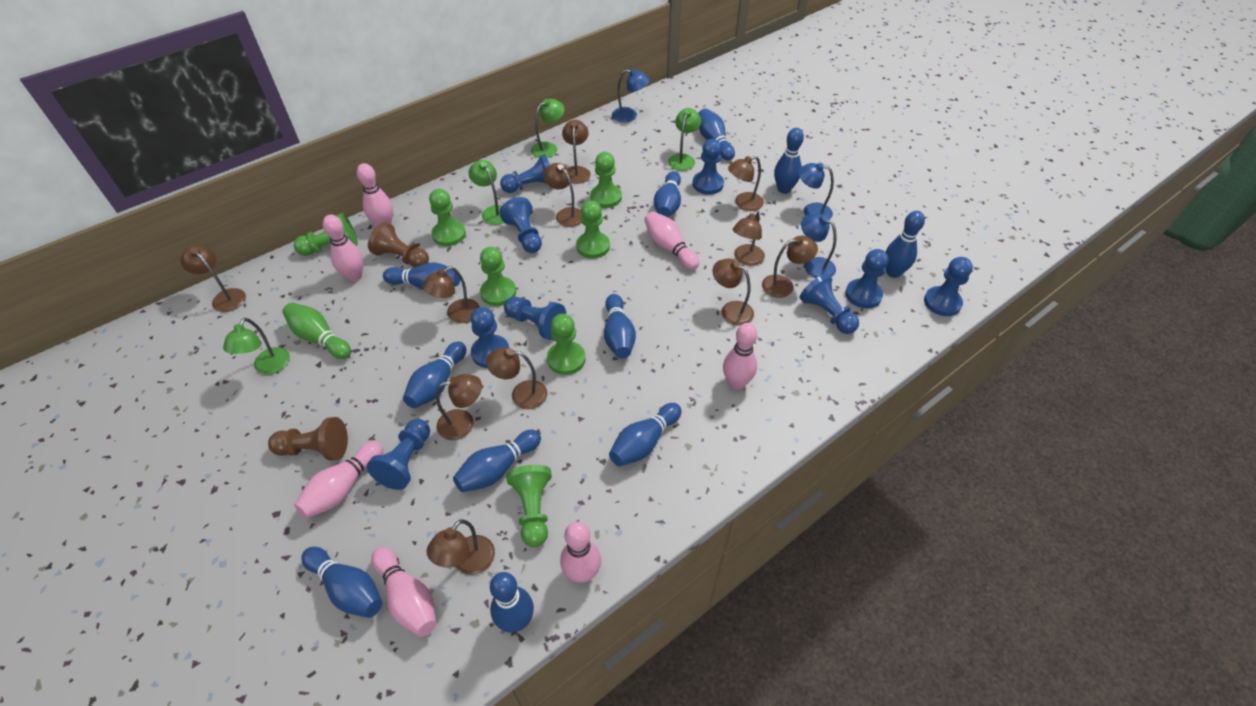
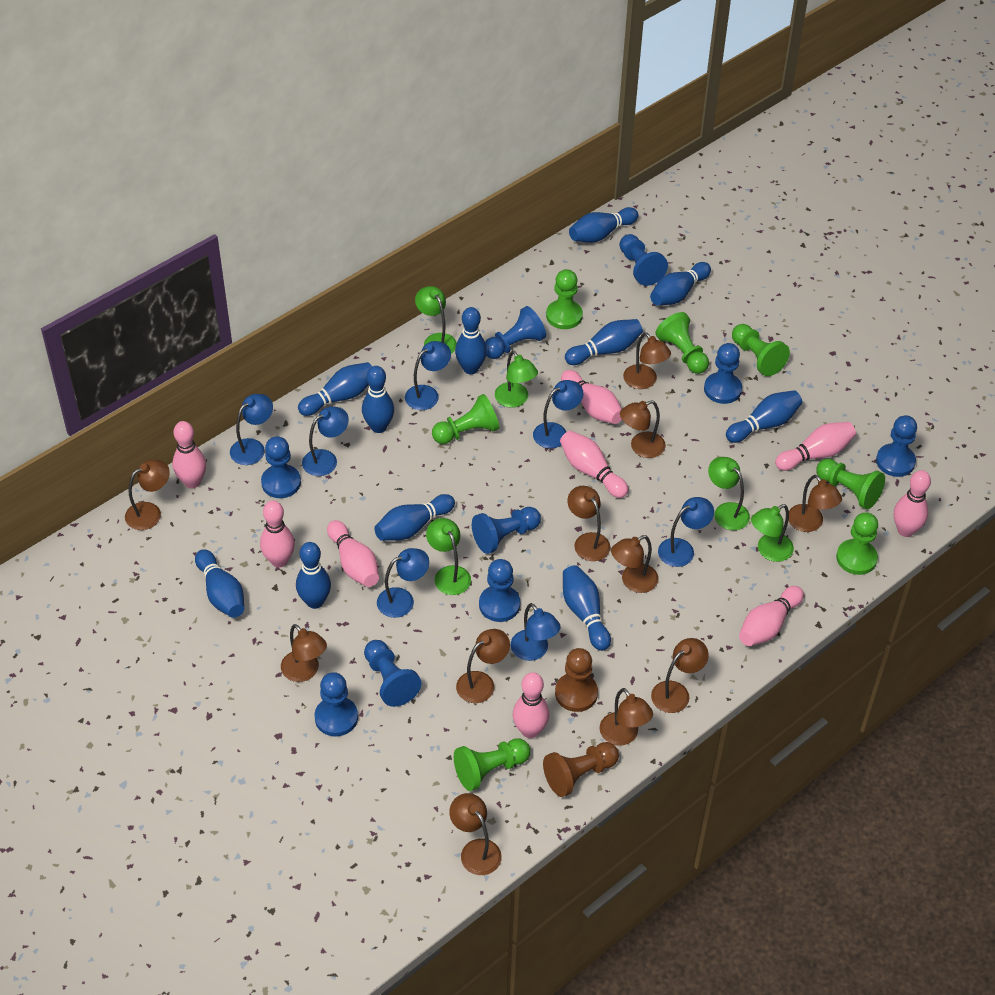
blue lamp: 3 -> 7
green bowling pin: 1 -> 0
green lamp: 4 -> 5
pink bowling pin: 7 -> 9

